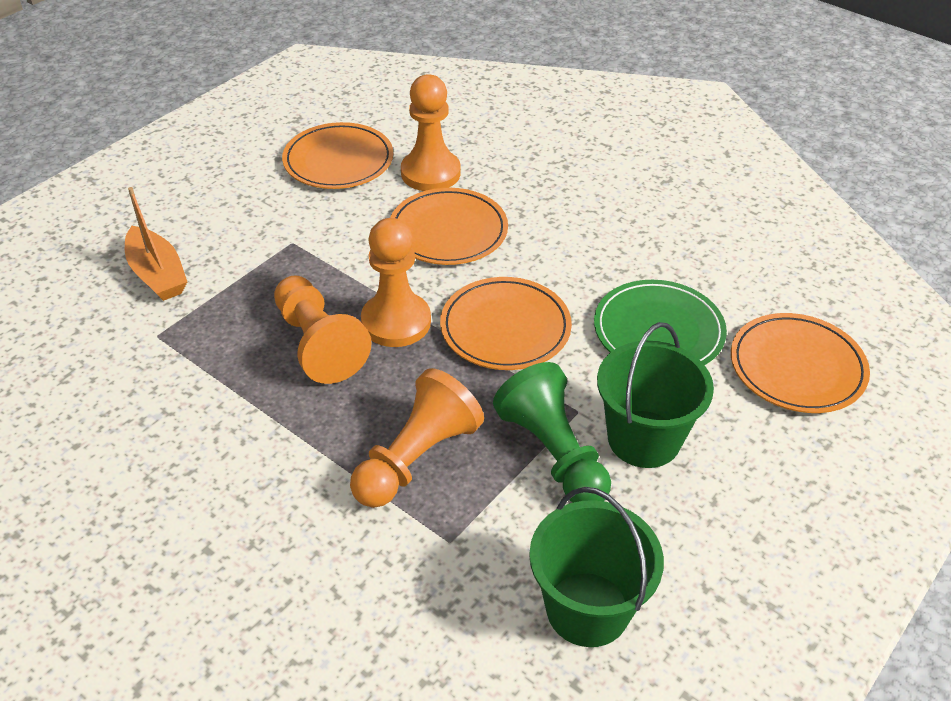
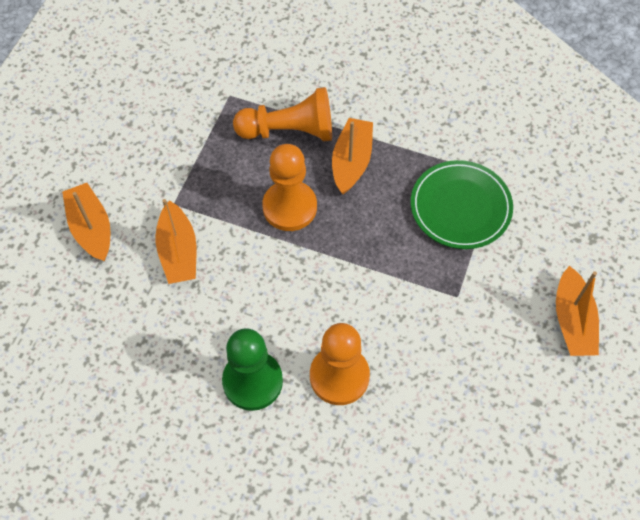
green bucket: 2 -> 0
orange boat: 1 -> 4
orange pawn: 4 -> 3
orange plate: 4 -> 0

